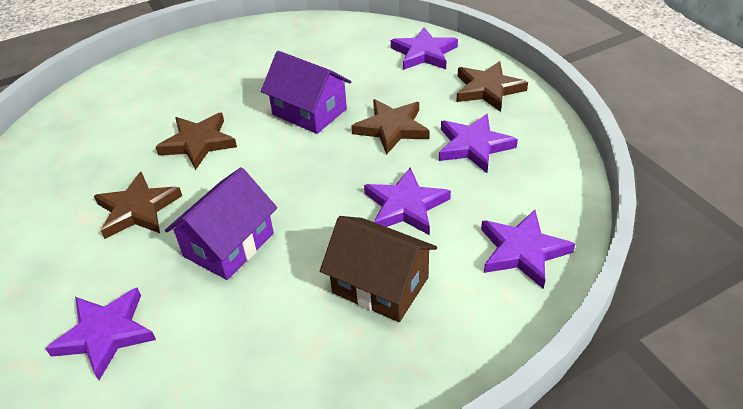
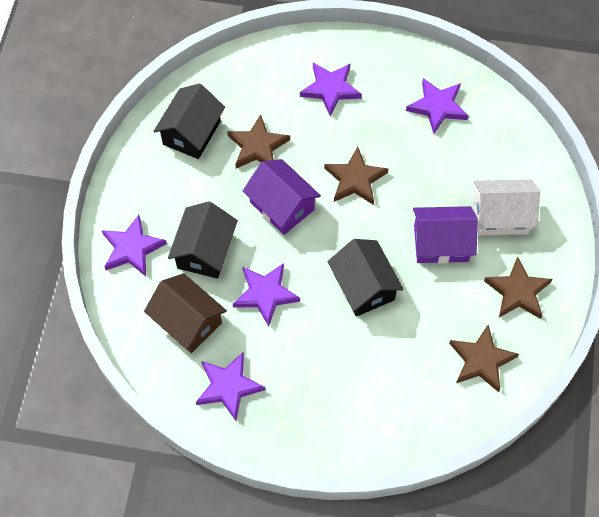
black house: 0 -> 3
white house: 0 -> 1

